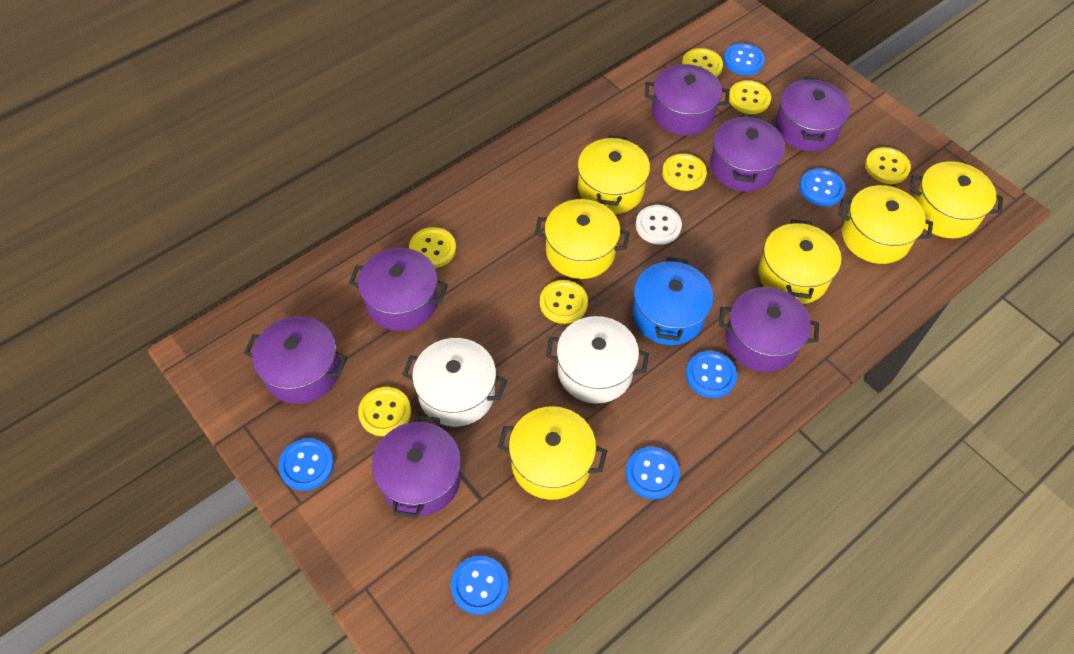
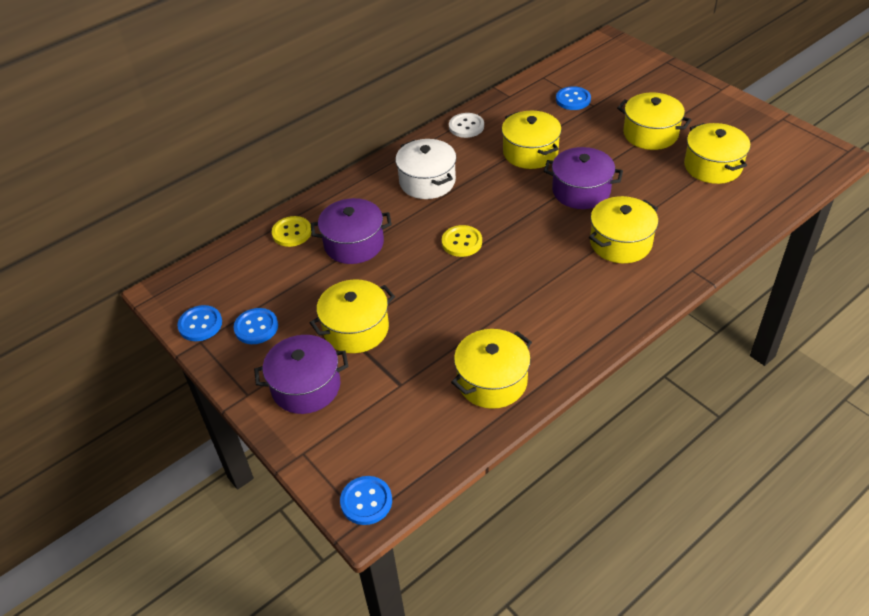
blue button: 6 -> 4
blue pot: 1 -> 0
purple pot: 7 -> 3
white pot: 2 -> 1
yellow button: 7 -> 2

